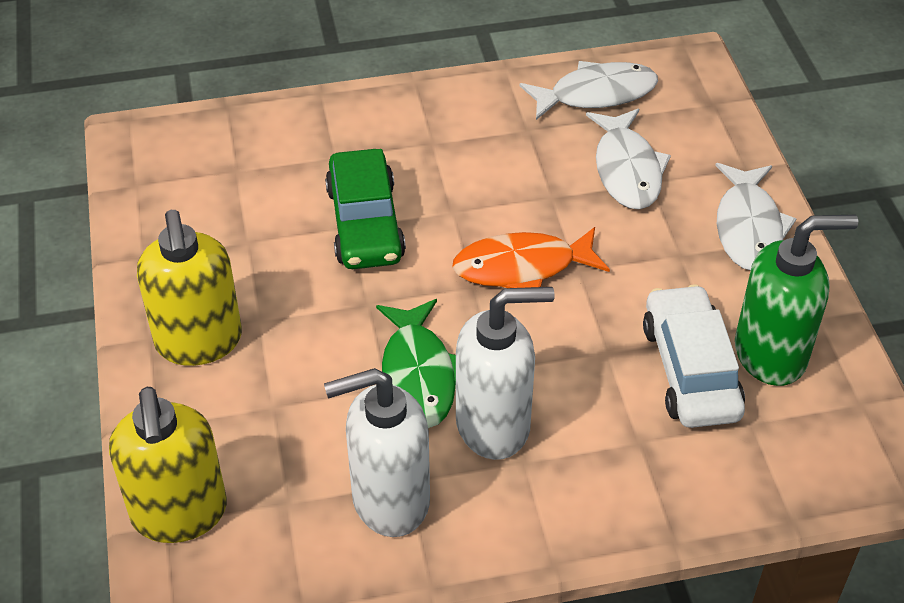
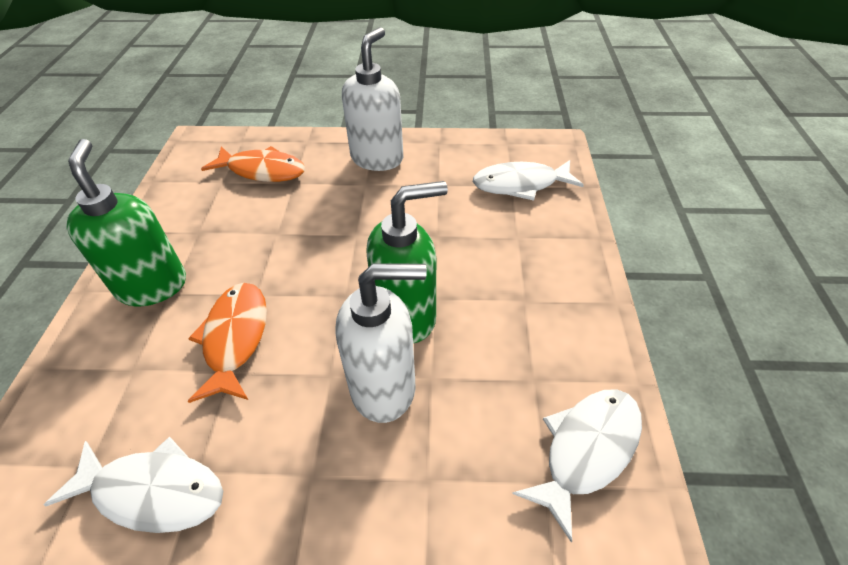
green car: 1 -> 0
green fish: 1 -> 0
green soap dispenser: 1 -> 2
orange fish: 1 -> 2
white car: 1 -> 0
yellow soap dispenser: 2 -> 0

